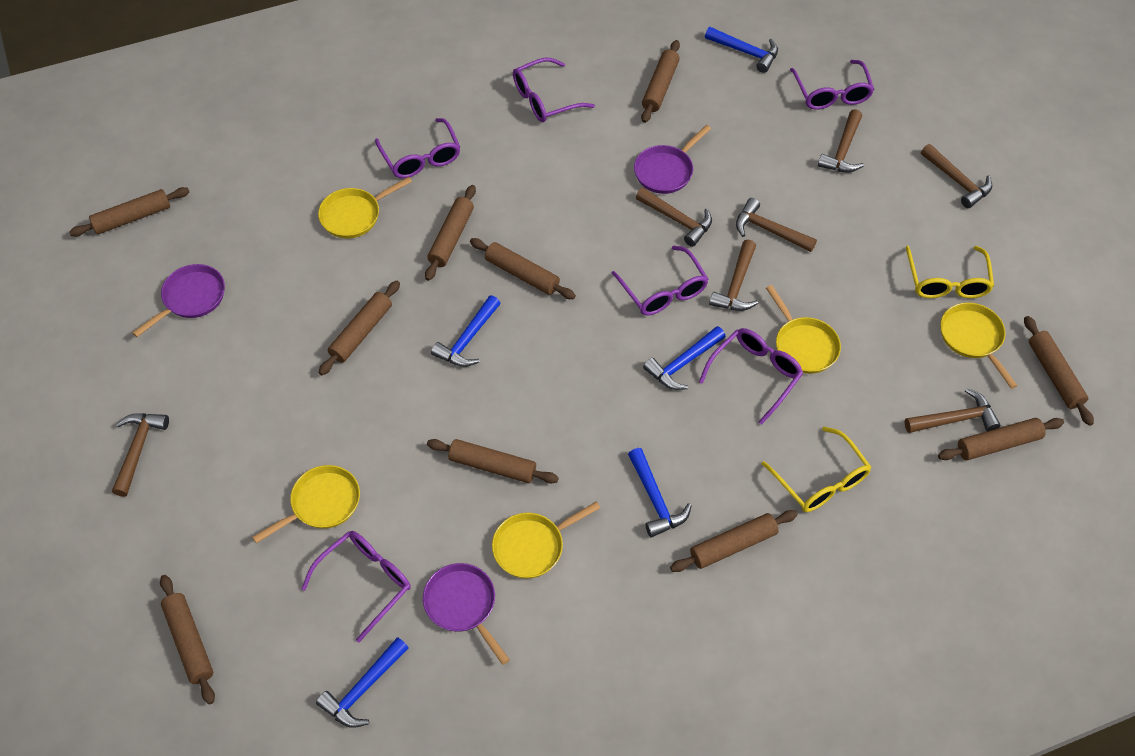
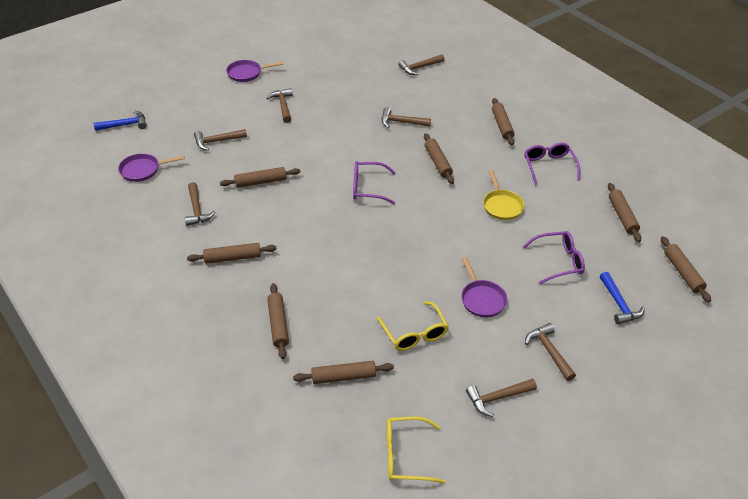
blue hammer: 5 -> 2
brown rolling pin: 10 -> 8
purple glasses: 6 -> 3
yellow pan: 5 -> 1

